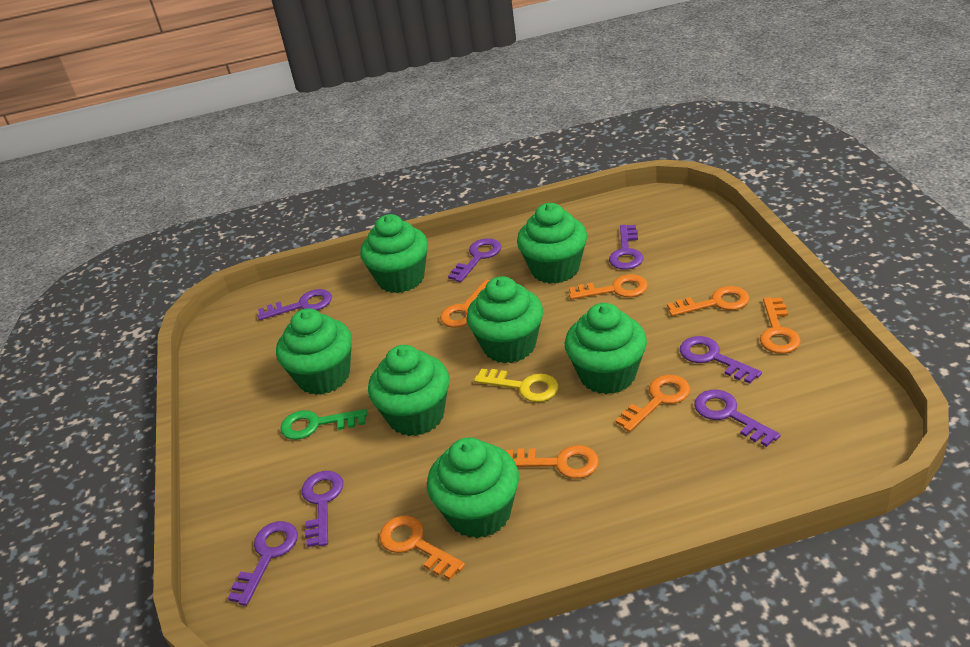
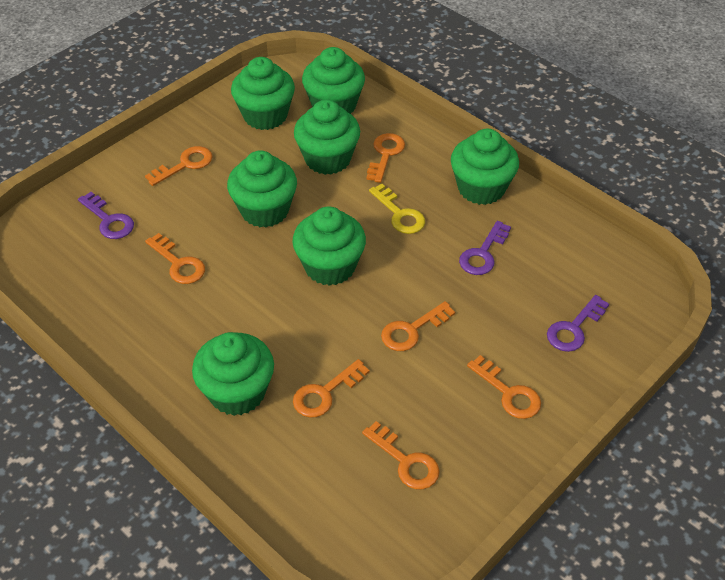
green key: 1 -> 0
purple key: 7 -> 3

